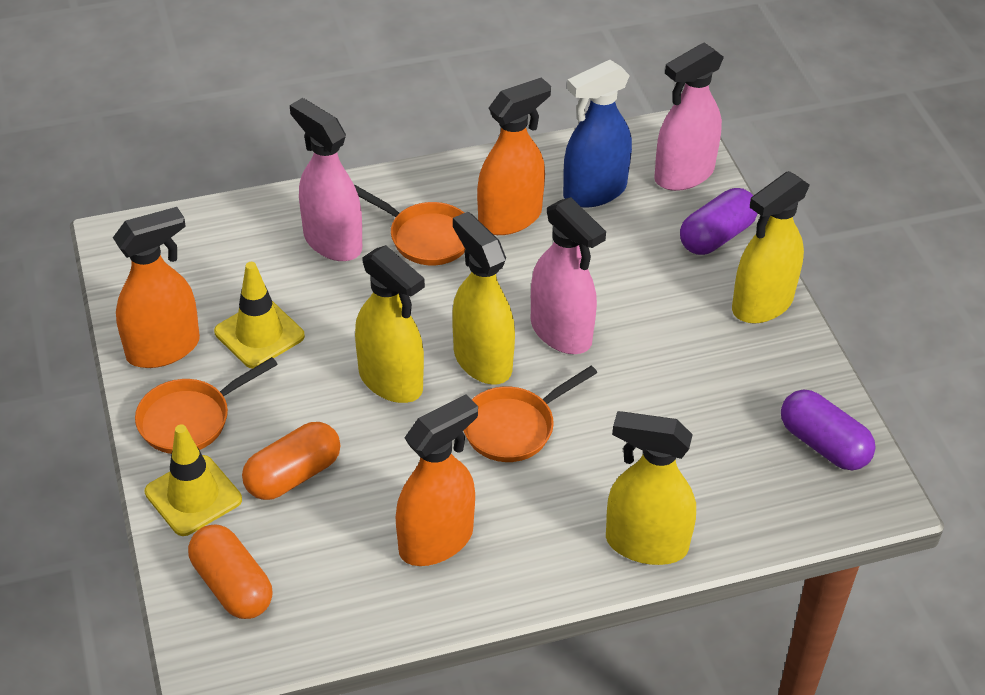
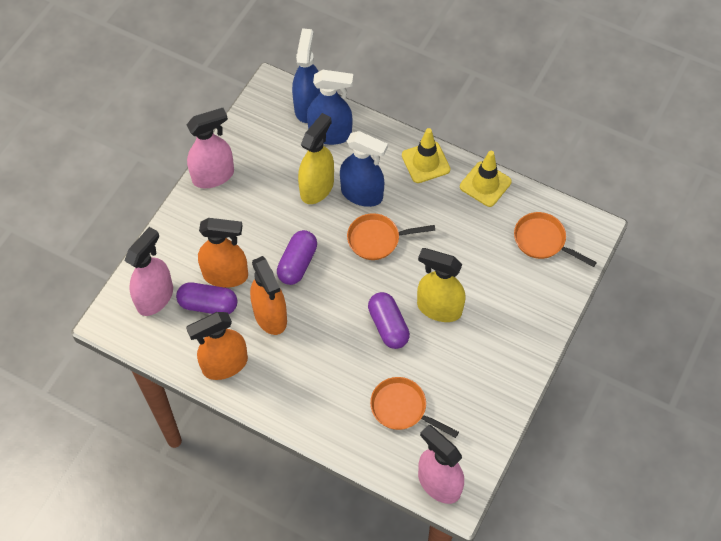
blue spray bottle: 1 -> 3
orange capsule: 2 -> 0
purple capsule: 2 -> 3
yellow spray bottle: 4 -> 2

